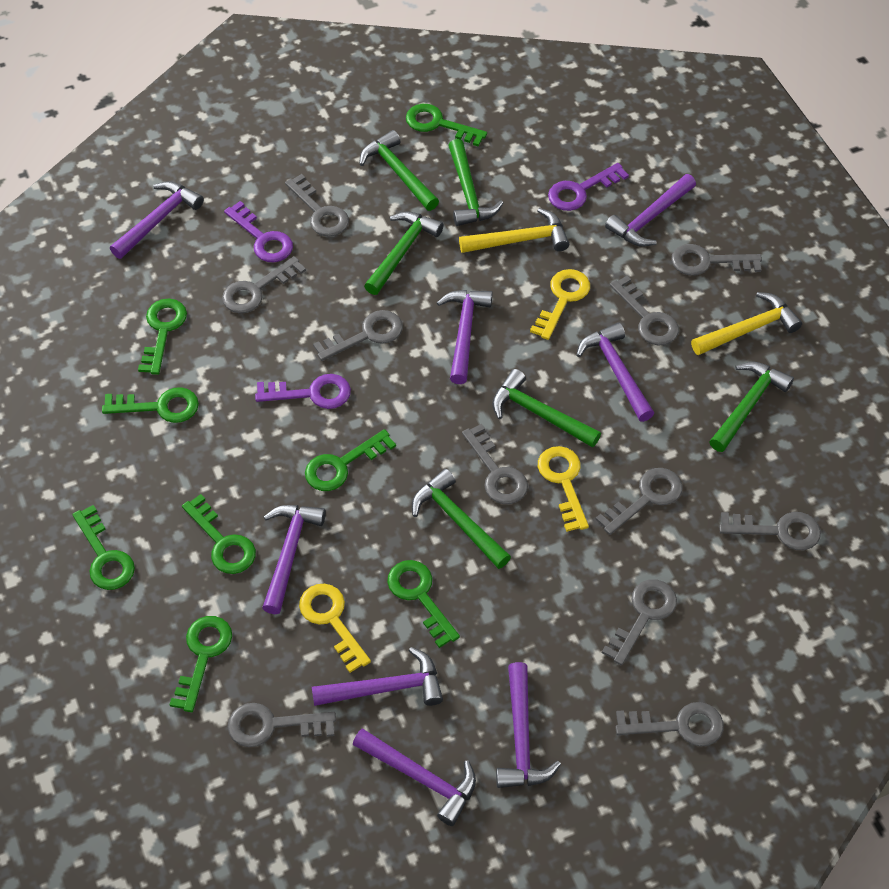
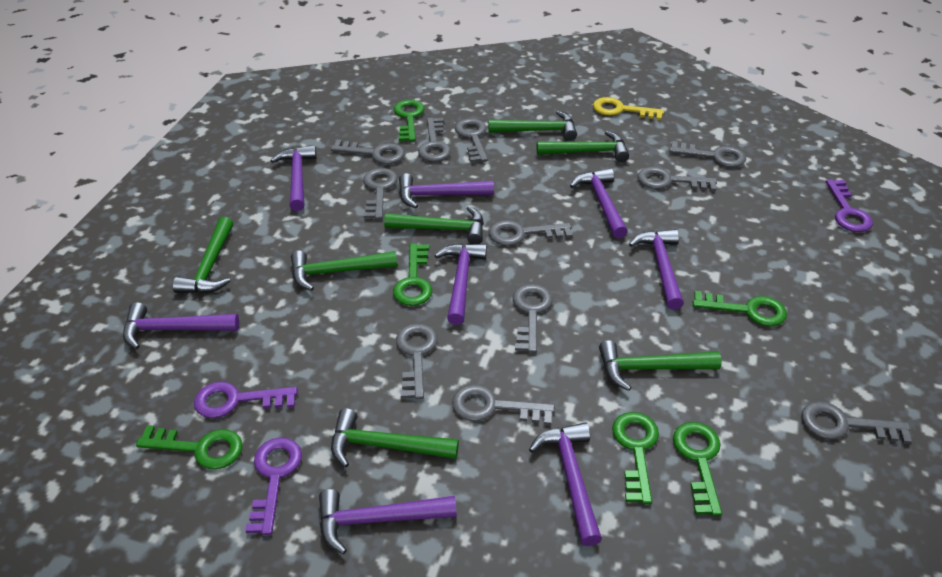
green hammer: 6 -> 7
green key: 8 -> 6
yellow hammer: 2 -> 0
yellow key: 3 -> 1

